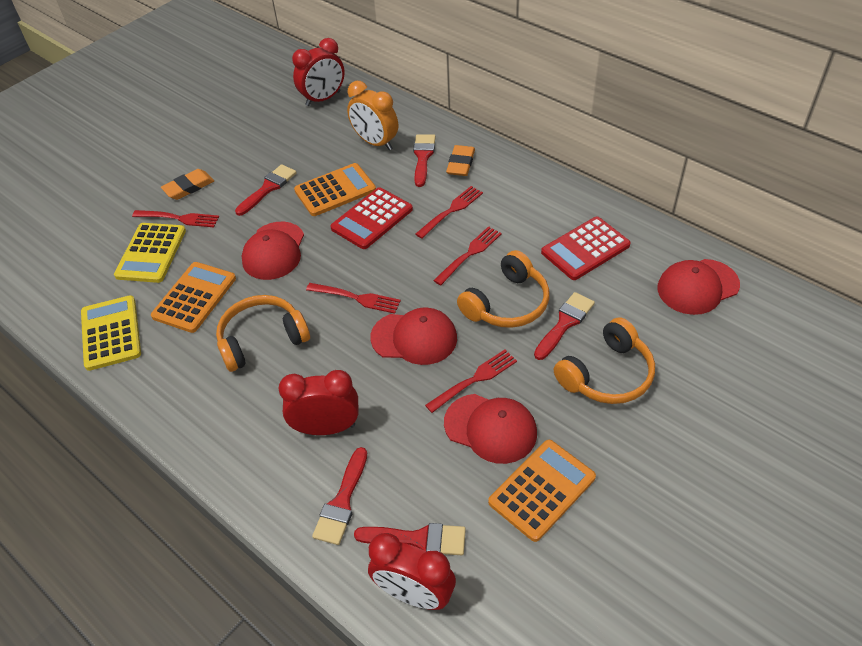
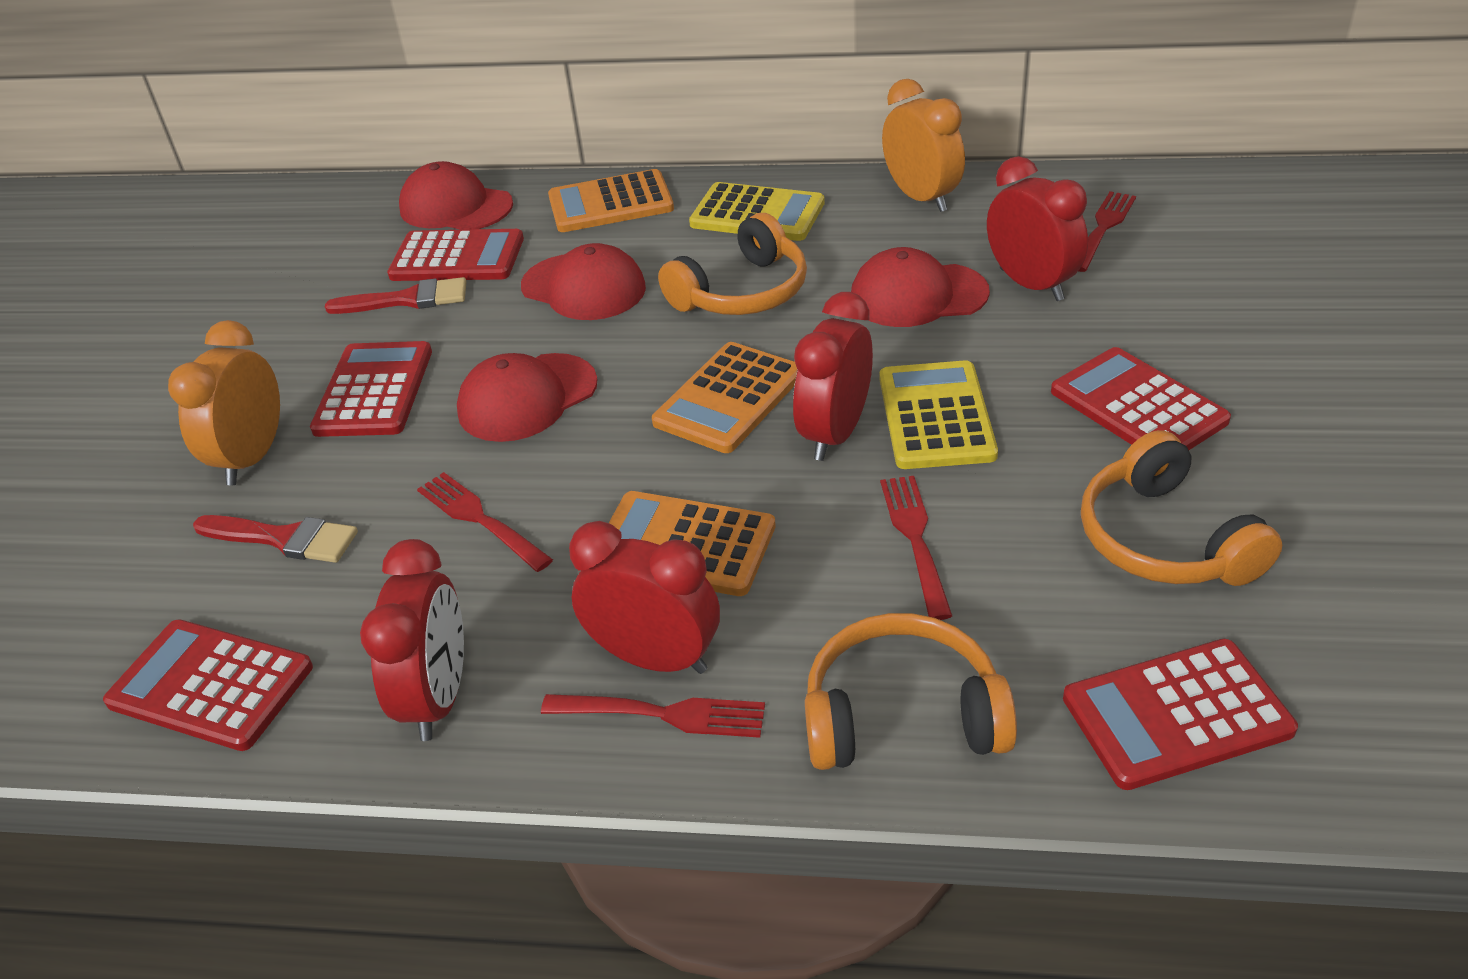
orange clock: 1 -> 2
orange eraser: 2 -> 0
red brush: 5 -> 2
red calculator: 2 -> 5
red clock: 3 -> 4
red fork: 5 -> 4

